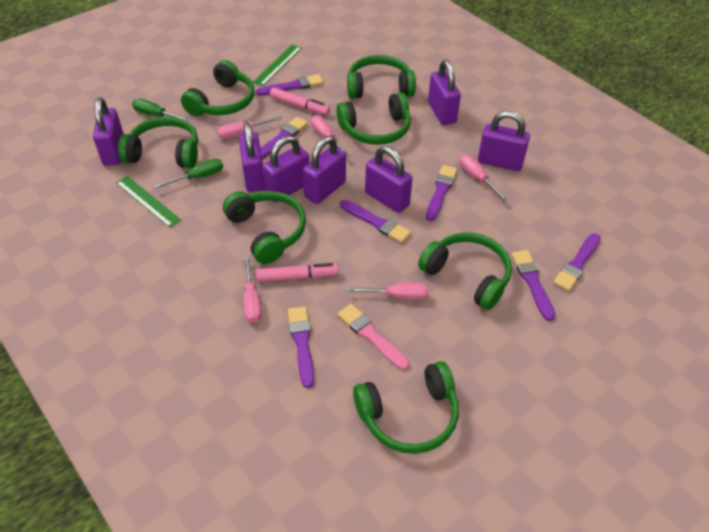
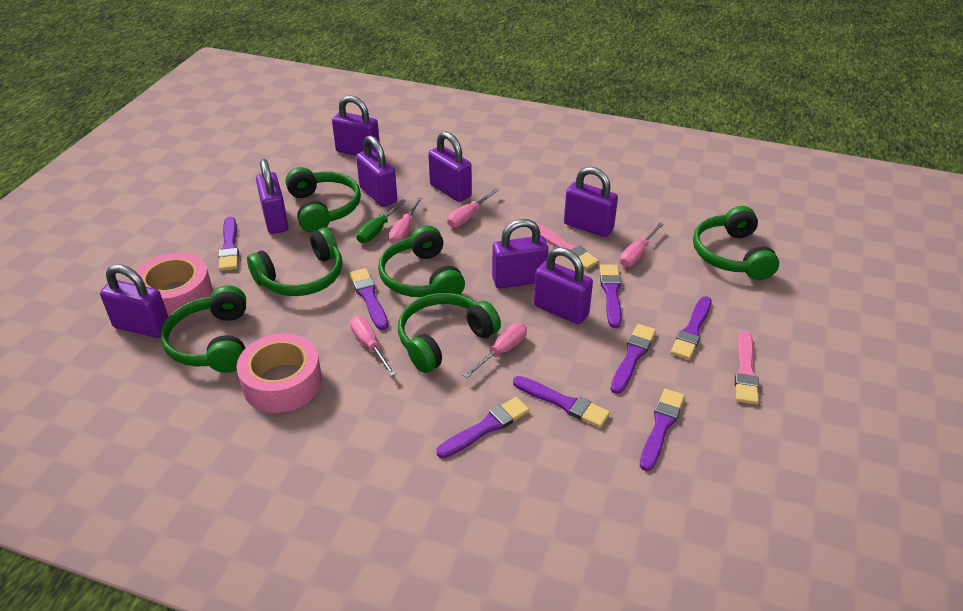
green headphones: 7 -> 6
green ruler: 2 -> 0
green screwdriver: 2 -> 1
pink brush: 1 -> 2
pink marker: 2 -> 0
pink tape: 0 -> 2
purple brush: 7 -> 8
purple padlock: 7 -> 8

